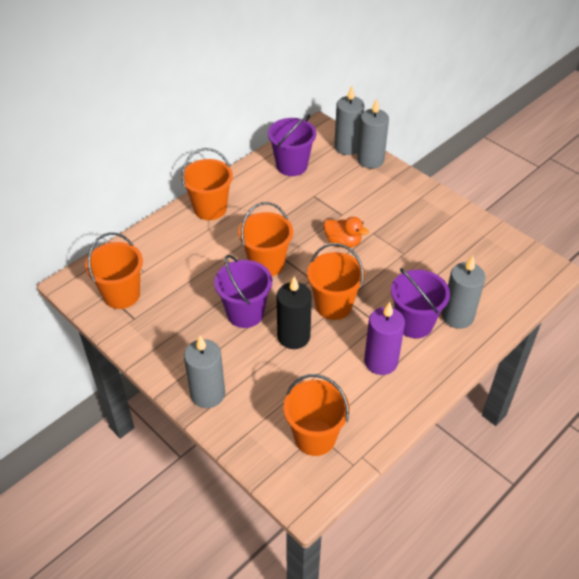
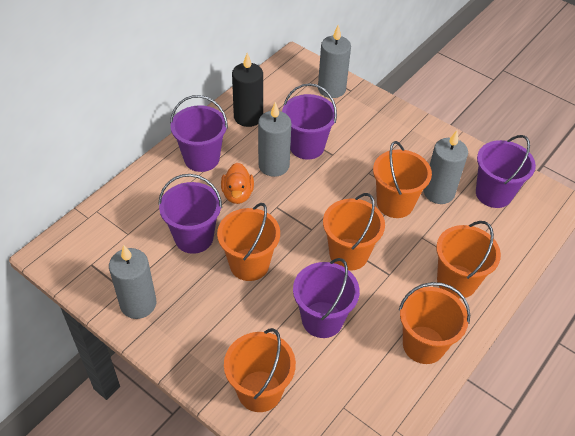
orange bucket: 5 -> 6
purple bucket: 3 -> 5
purple candle: 1 -> 0

